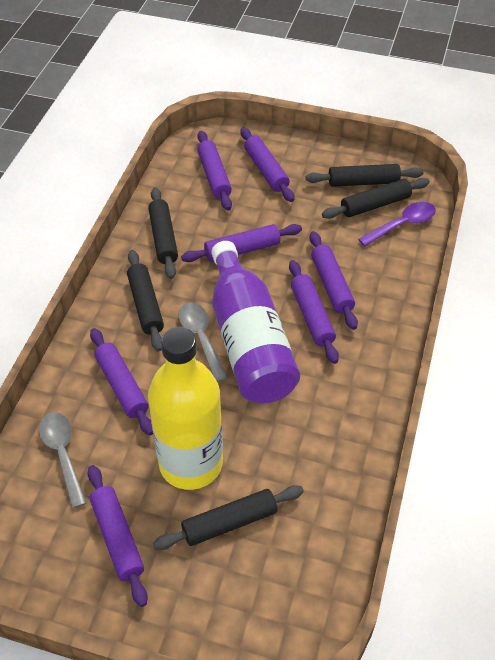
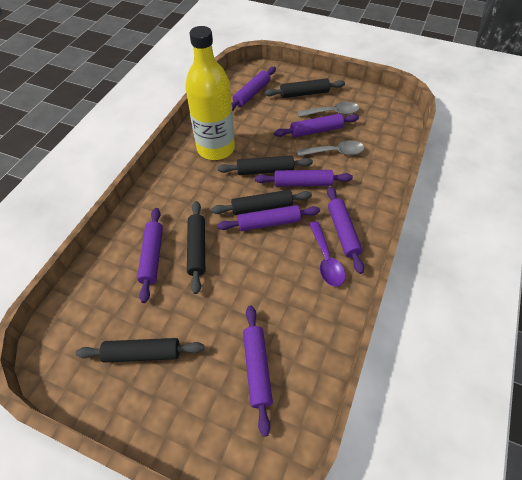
purple bottle: 1 -> 0

